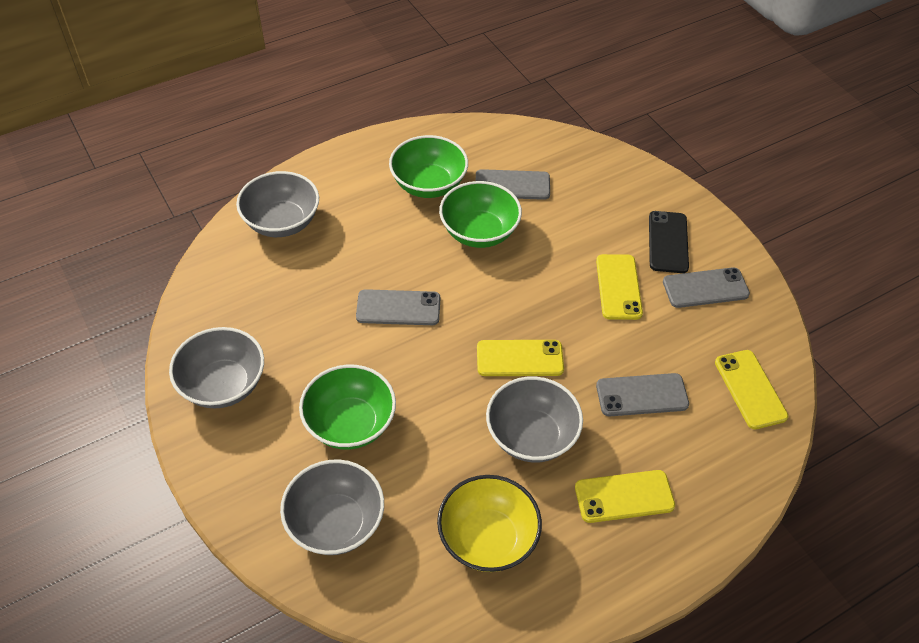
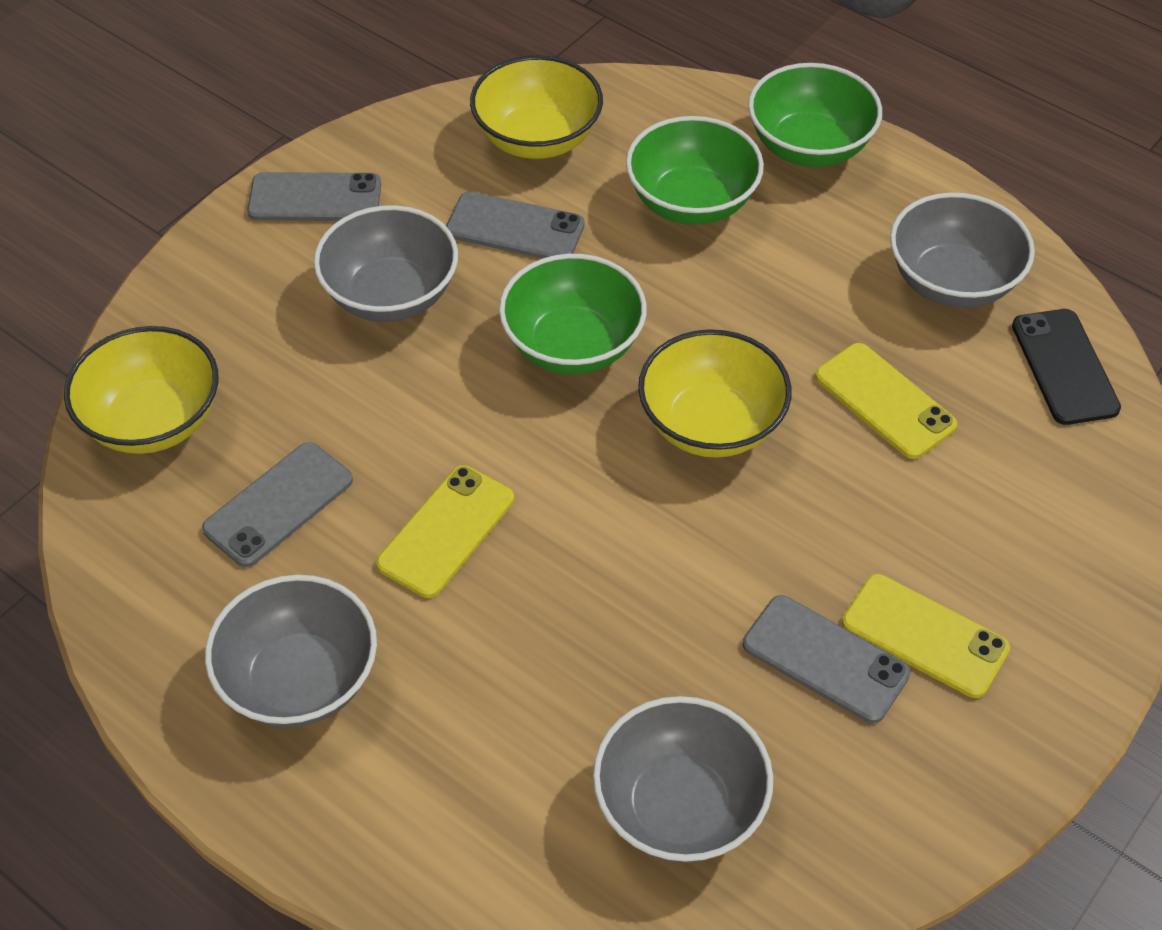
yellow bowl: 1 -> 3
yellow phone: 4 -> 3

